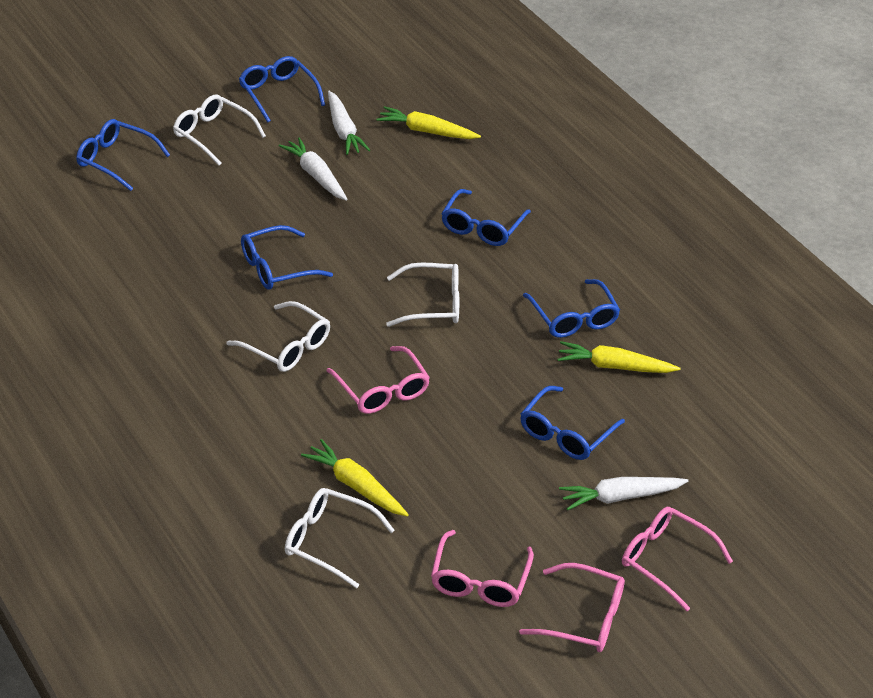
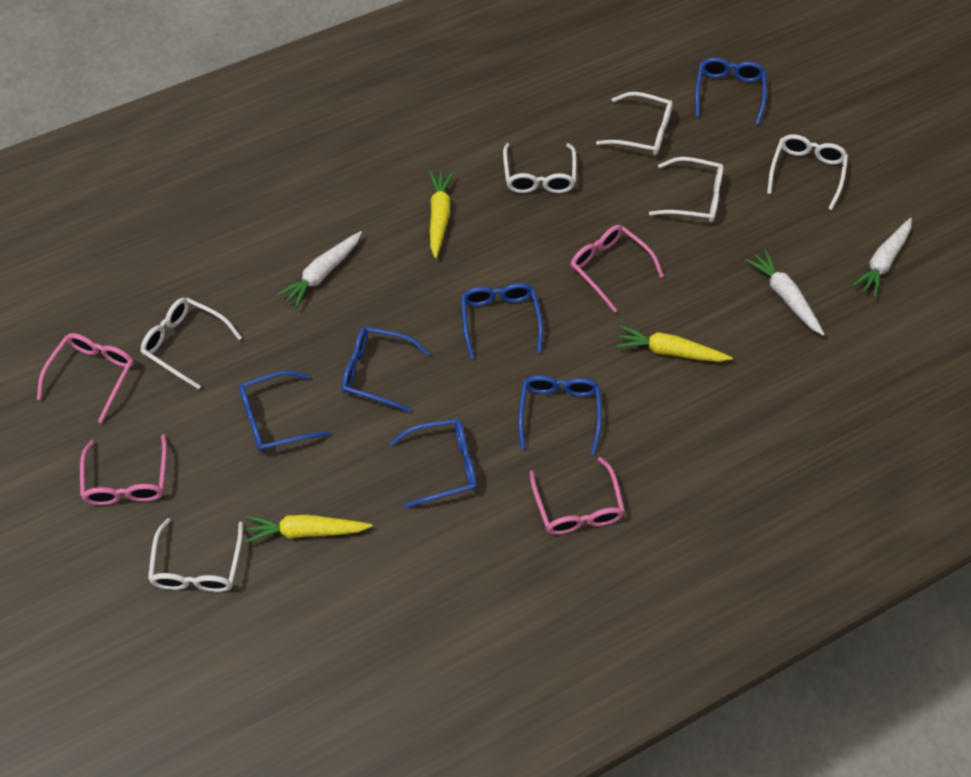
white glasses: 4 -> 6

